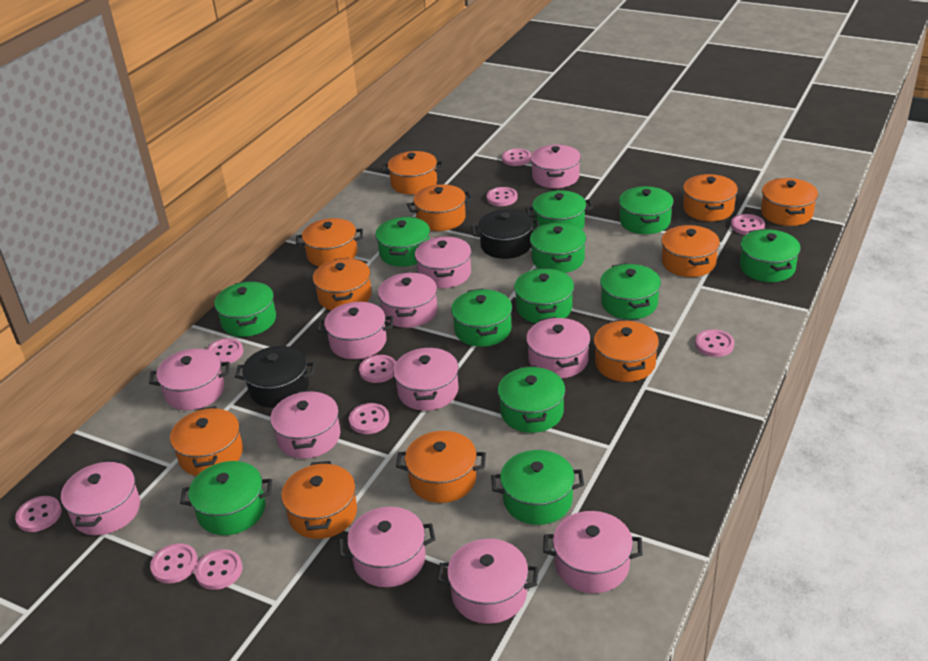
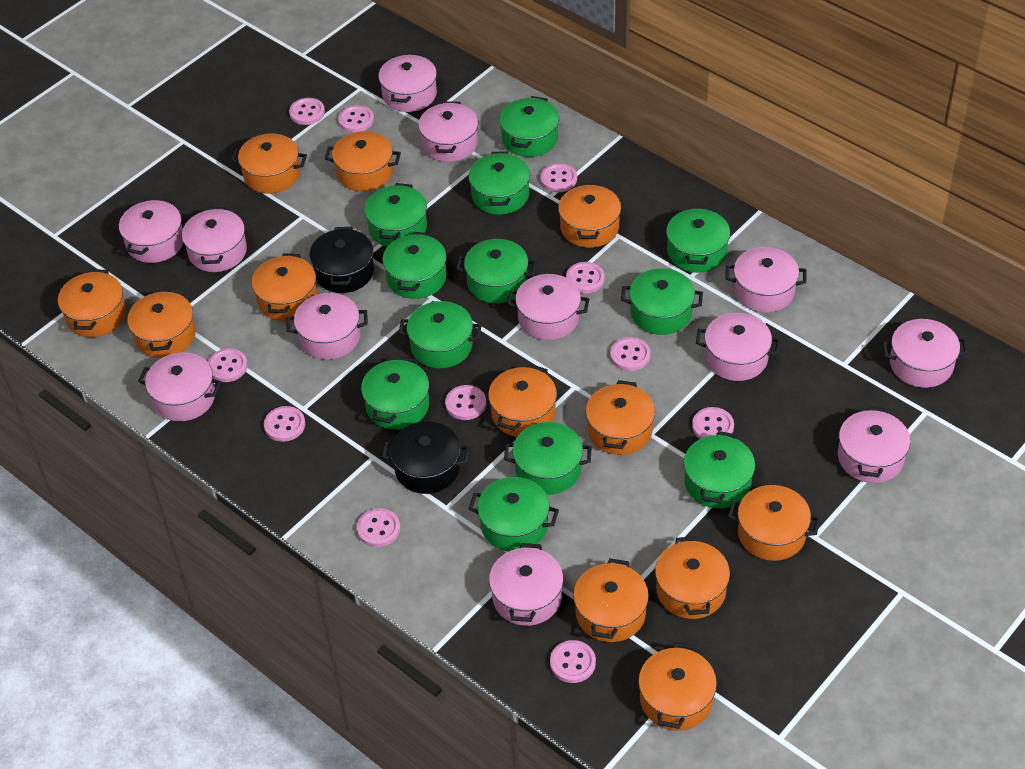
orange pot: 11 -> 12
pink button: 10 -> 11

